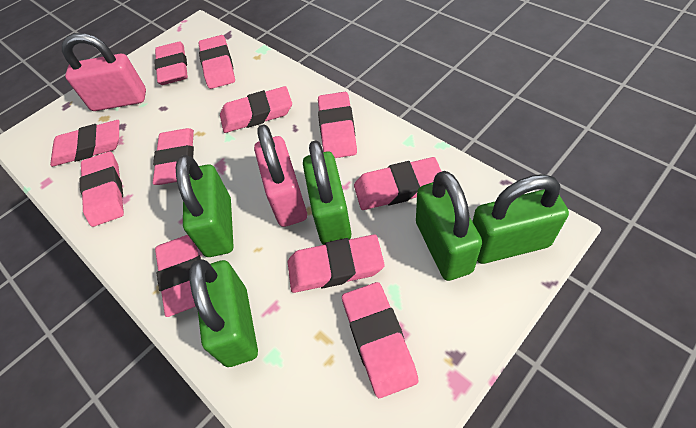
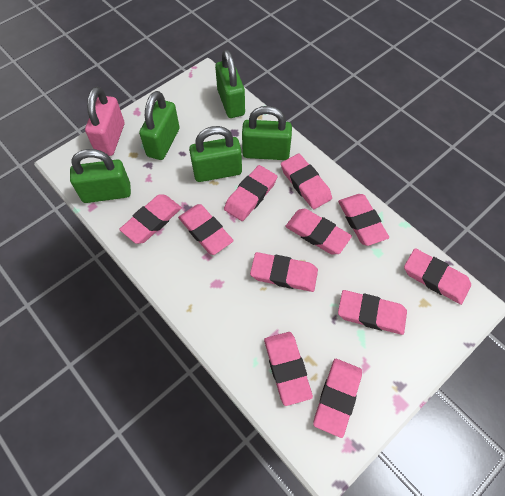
pink padlock: 2 -> 1

